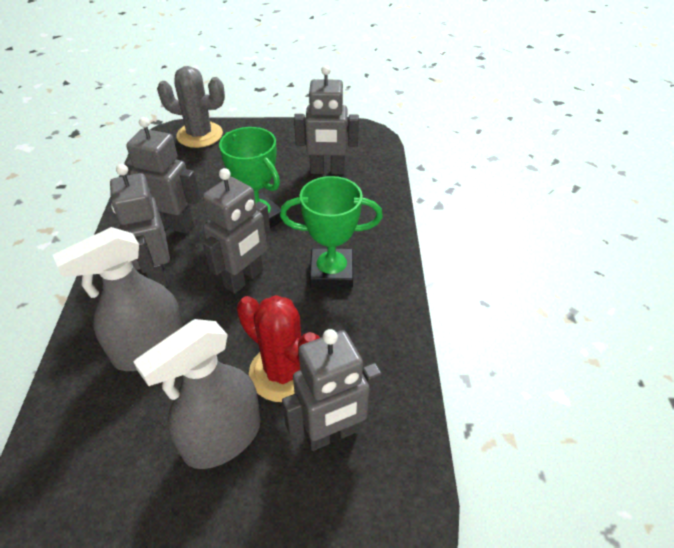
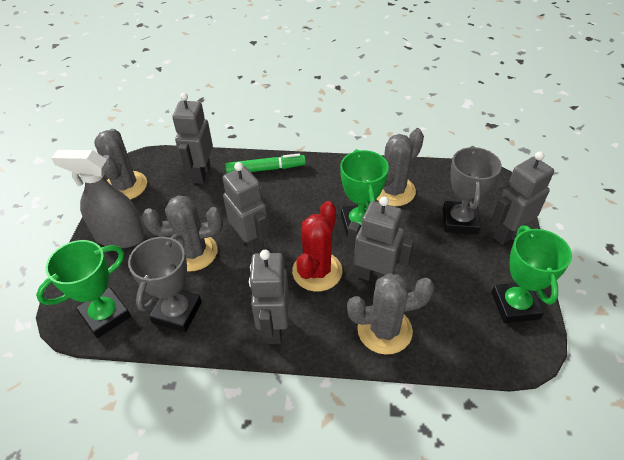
green marker: 0 -> 1
green trophy: 2 -> 3
grey cactus: 1 -> 4
grey spray bottle: 2 -> 1
grey trophy: 0 -> 2

